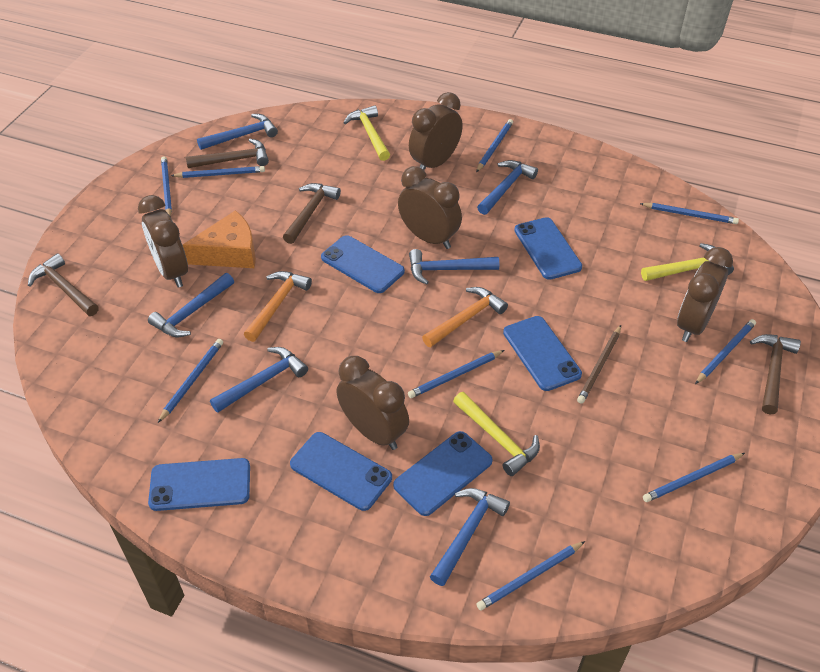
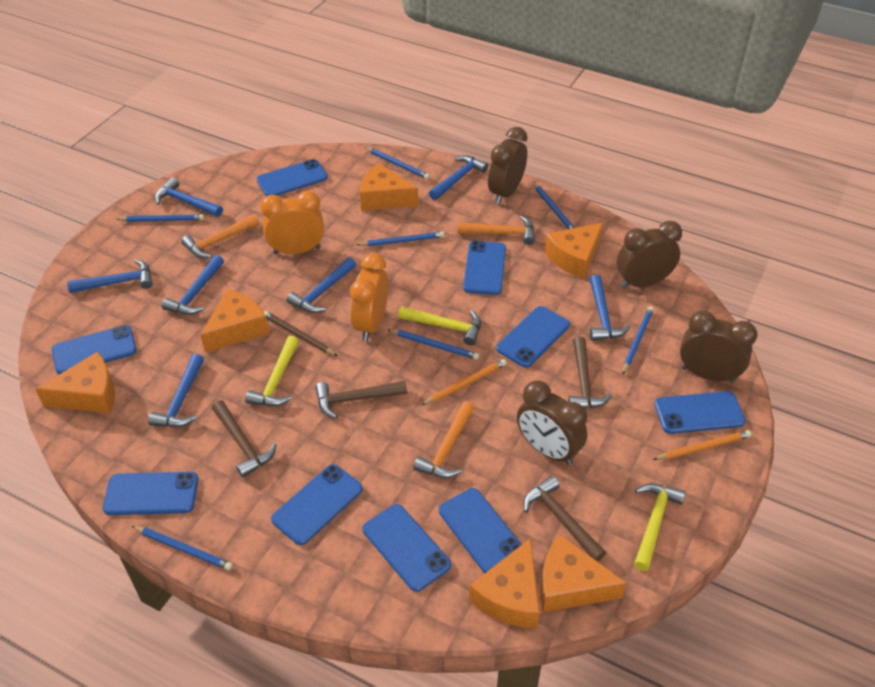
blue hammer: 6 -> 7
blue pencil: 9 -> 7
blue phone: 6 -> 9
brown clock: 5 -> 4
orange cheese: 1 -> 6
orange clock: 0 -> 2
orange hammer: 2 -> 3
orange pencil: 0 -> 2

